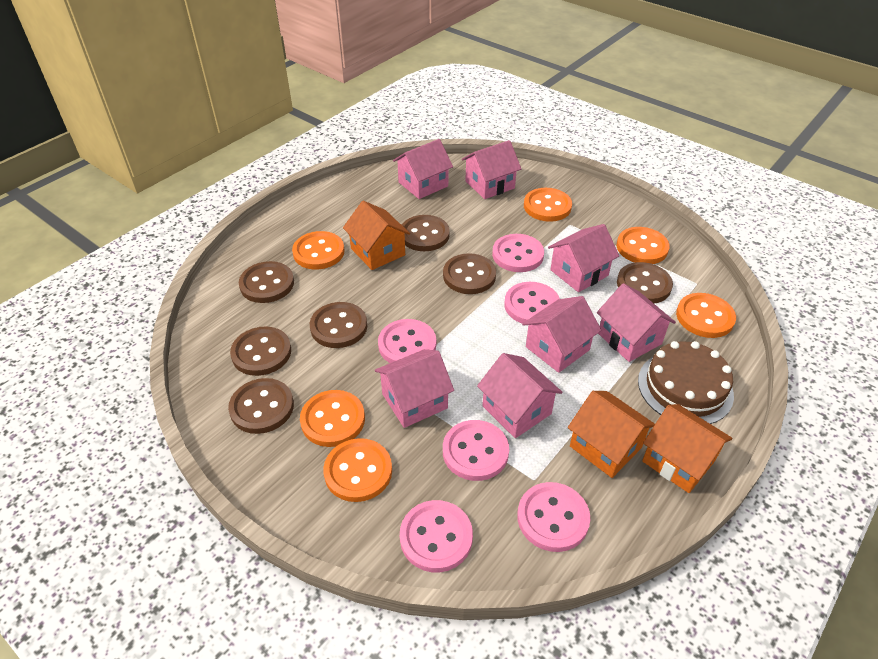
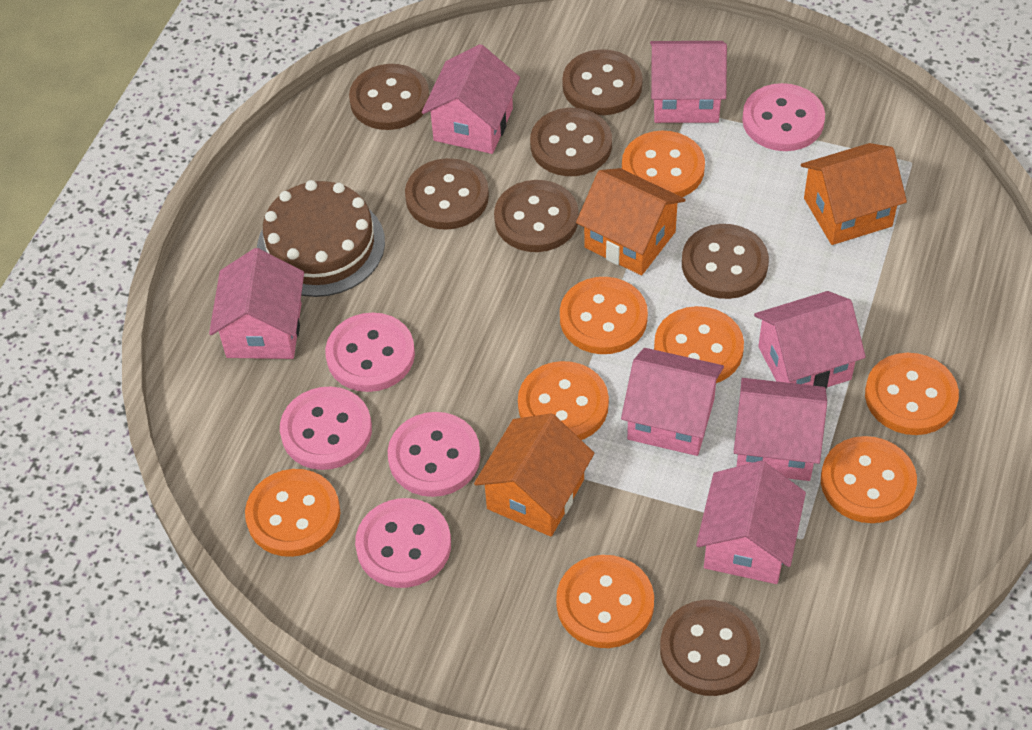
orange button: 6 -> 8
pink button: 6 -> 5

